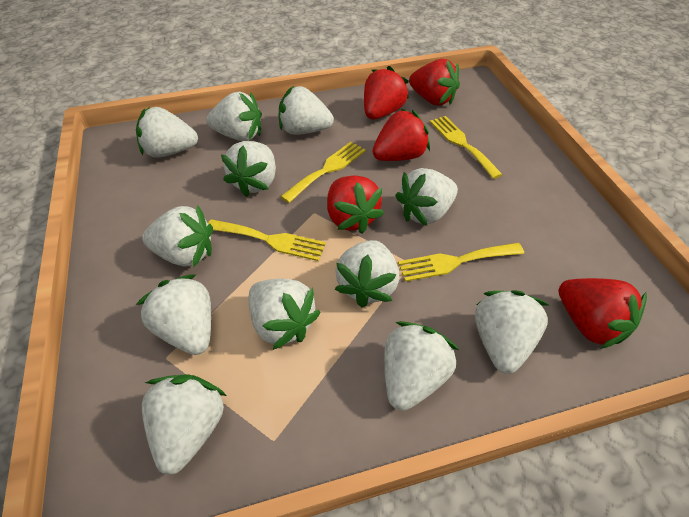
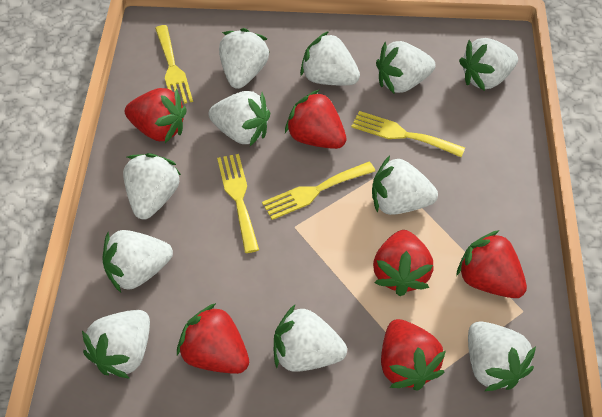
red strawberry: 5 -> 6
white strawberry: 12 -> 11

